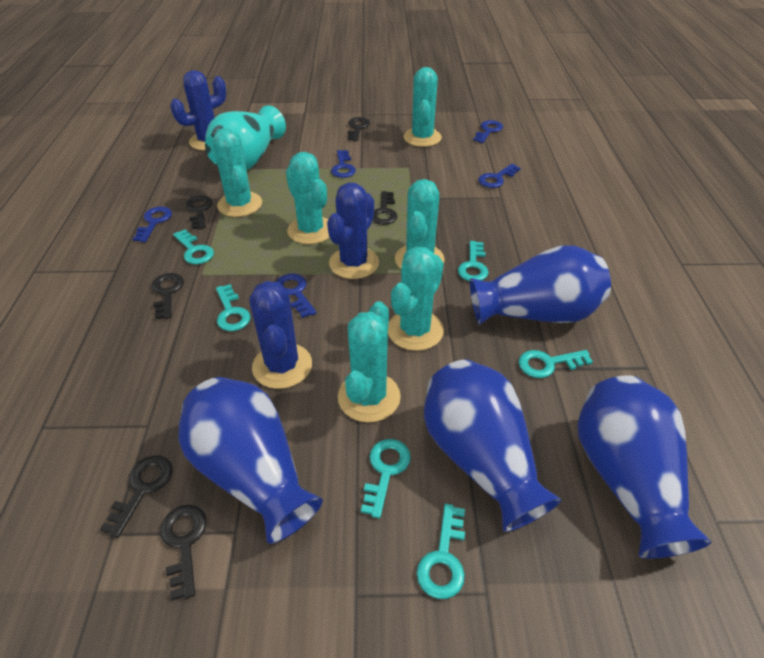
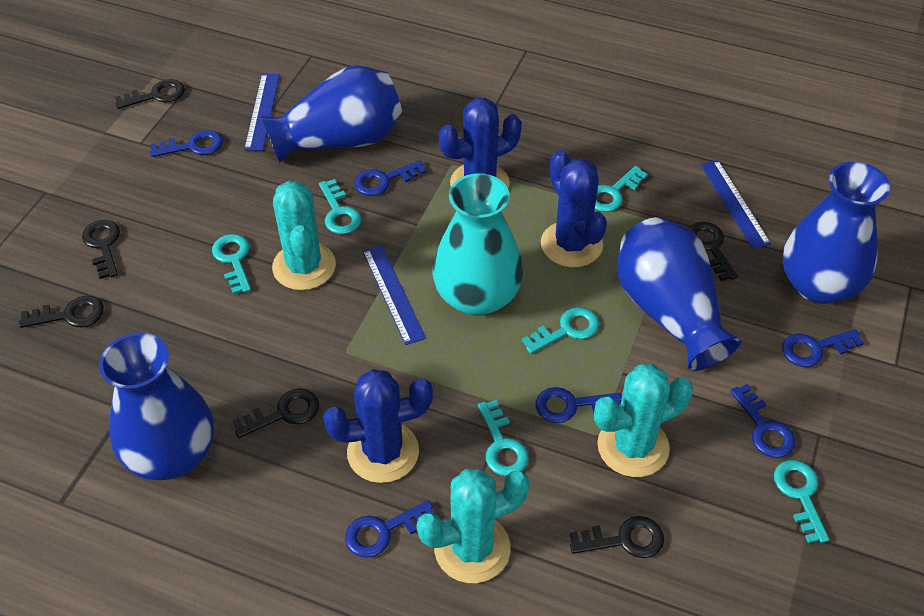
blue key: 5 -> 6
blue ruler: 0 -> 3
turquoise cactus: 6 -> 3

